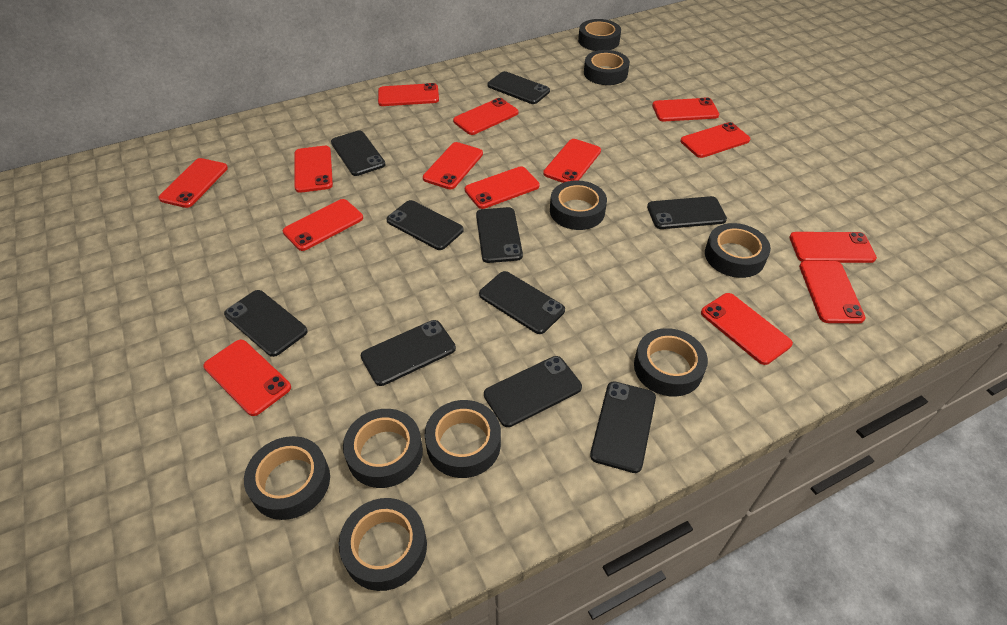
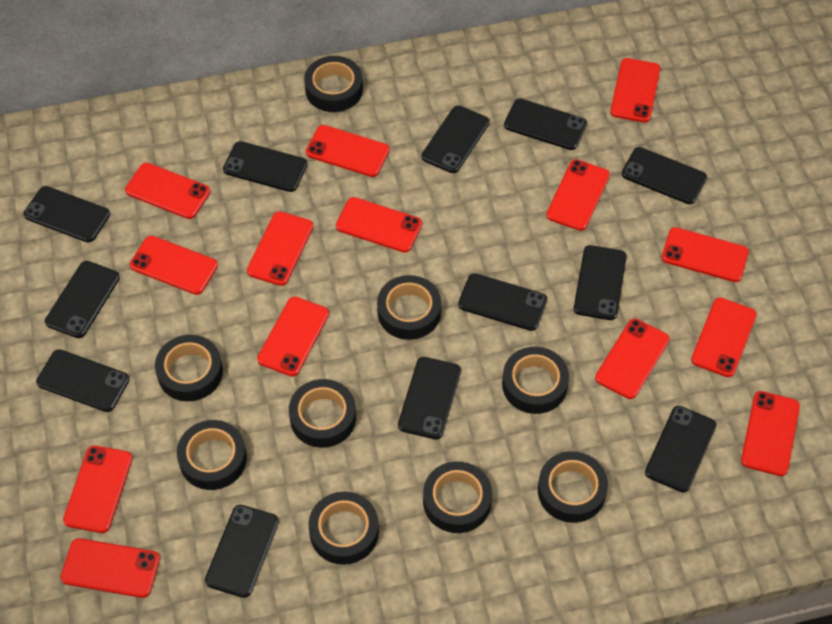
black phone: 10 -> 12

